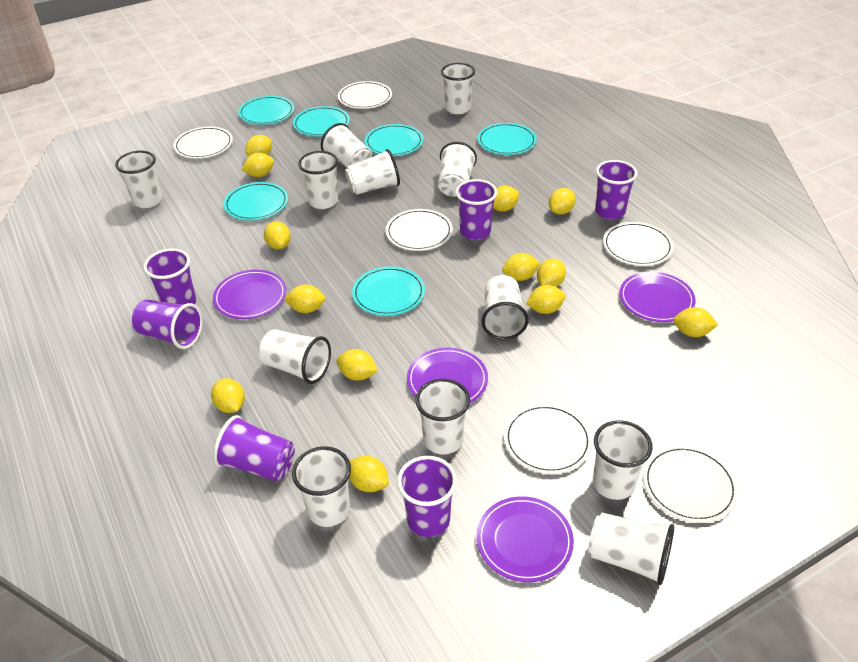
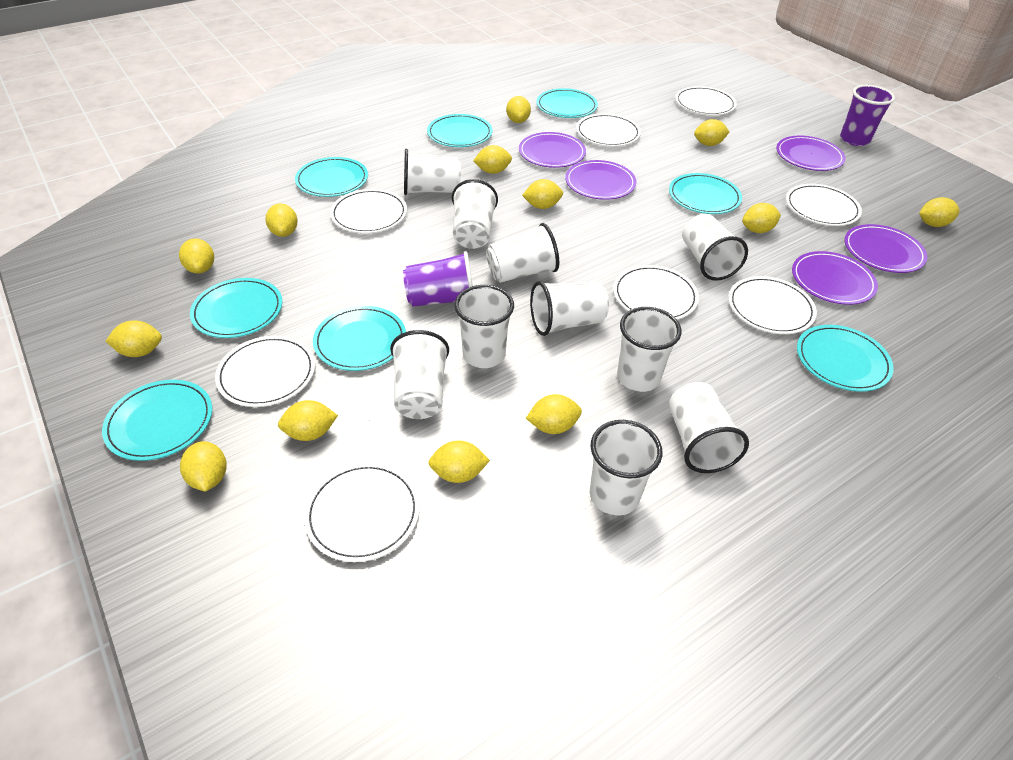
purple cup: 6 -> 2
purple plate: 4 -> 5
turquoise plate: 6 -> 8
white cup: 12 -> 10
white plate: 6 -> 8

